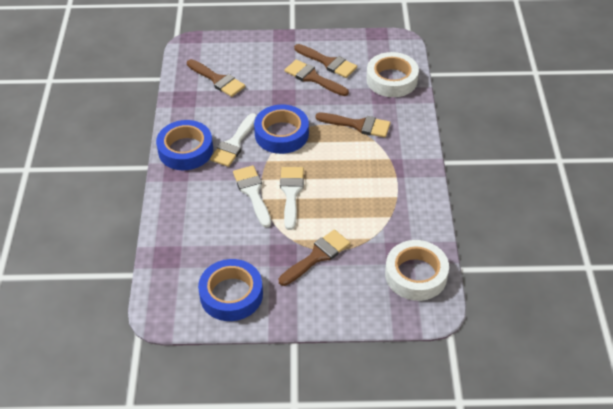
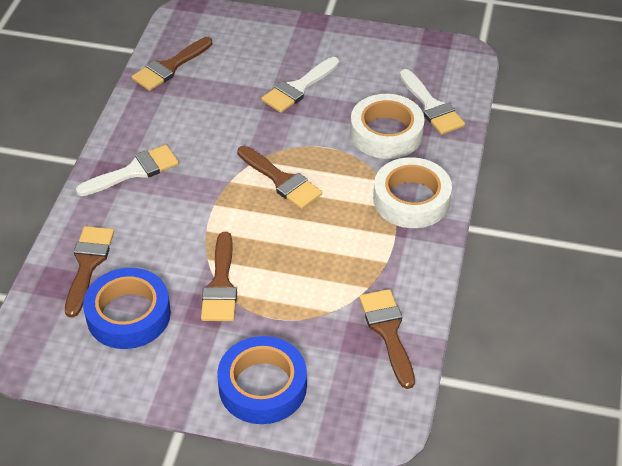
blue tape: 3 -> 2

